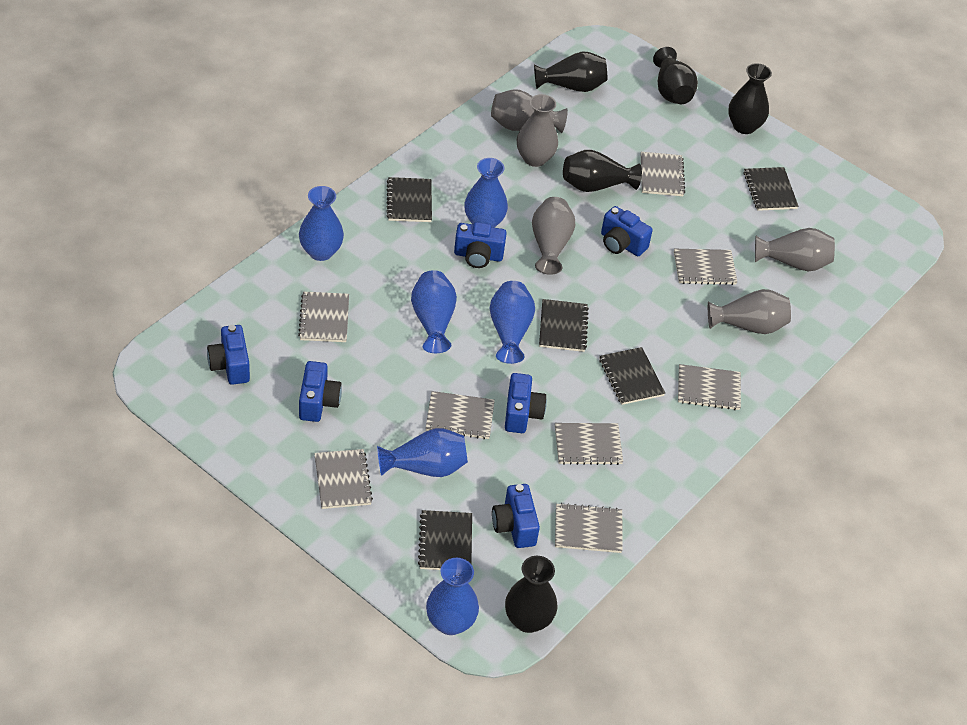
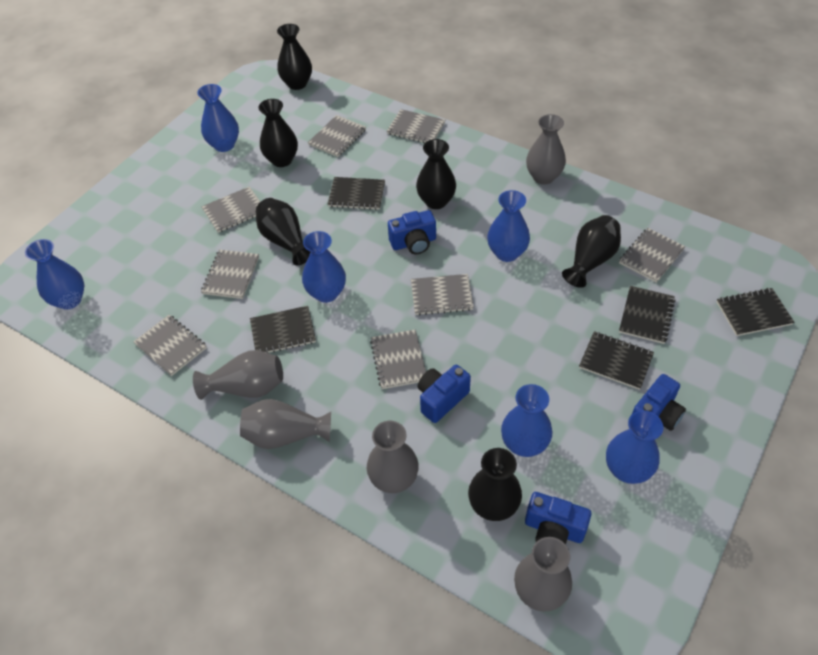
black vase: 5 -> 6
blue camera: 6 -> 4

